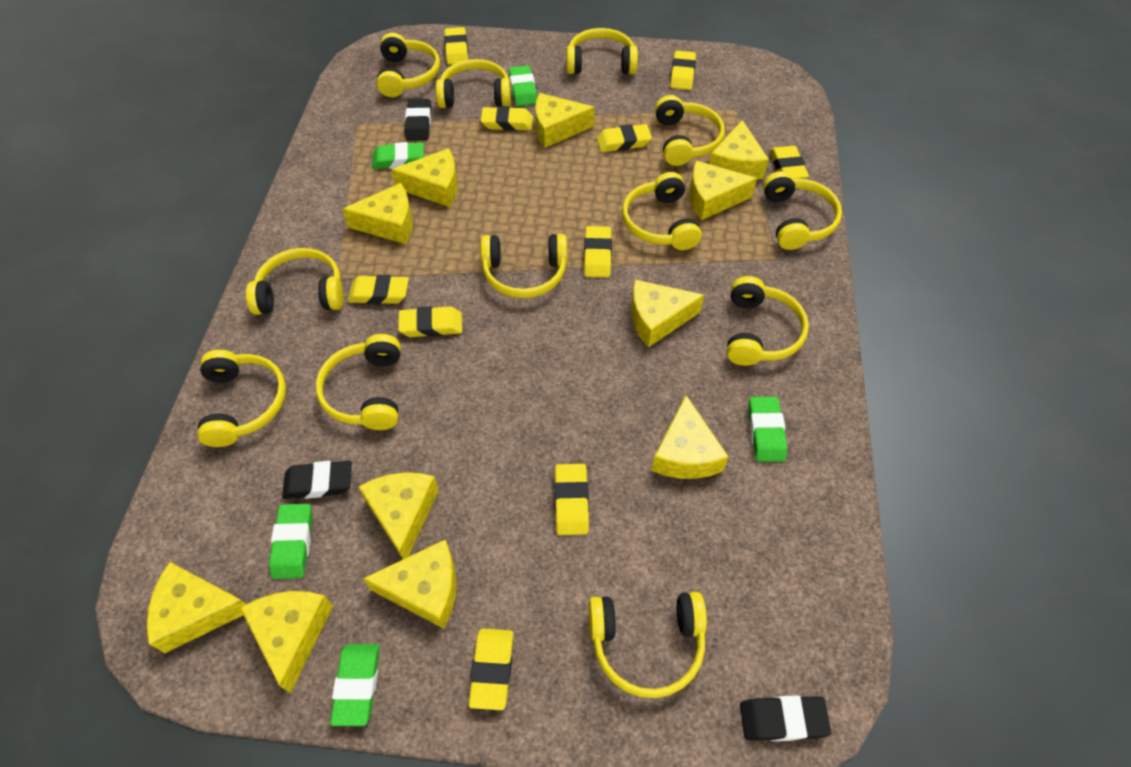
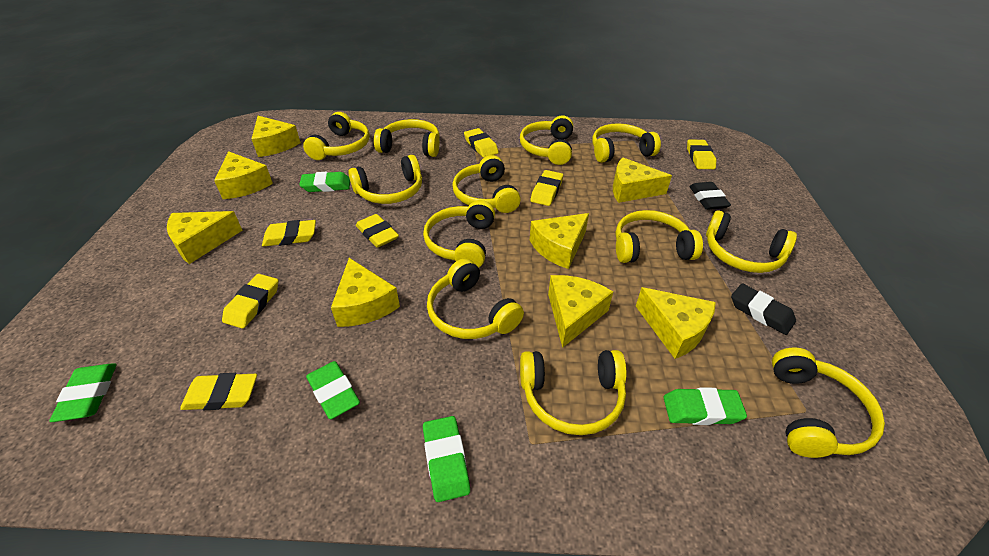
black eraser: 3 -> 2
yellow cheese: 11 -> 8
yellow eraser: 10 -> 7

